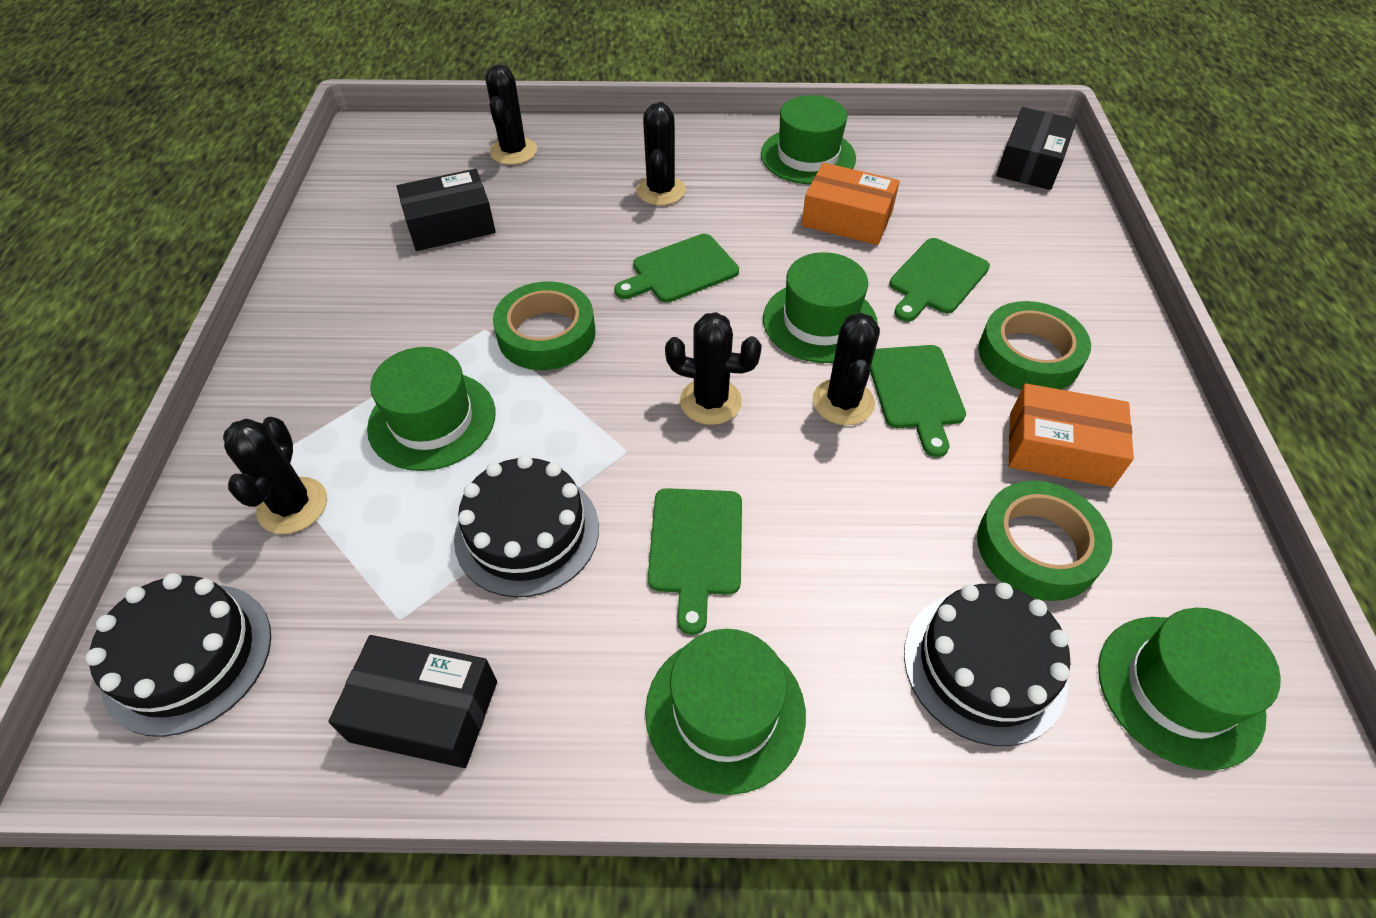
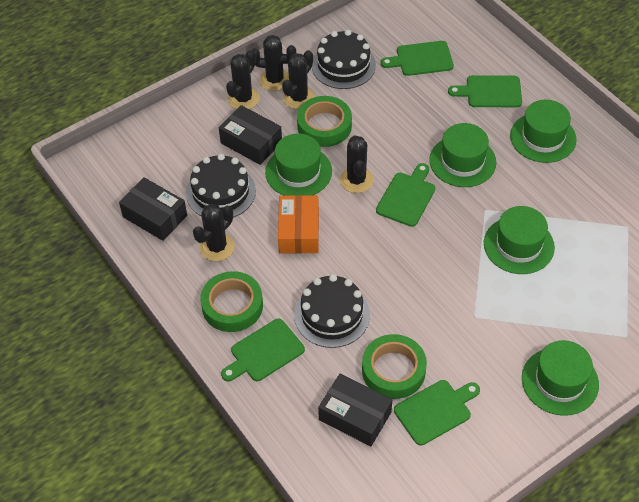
green cutting board: 4 -> 5
orange box: 2 -> 1

